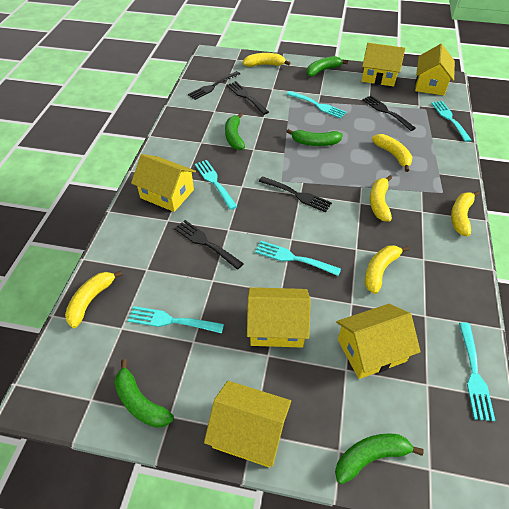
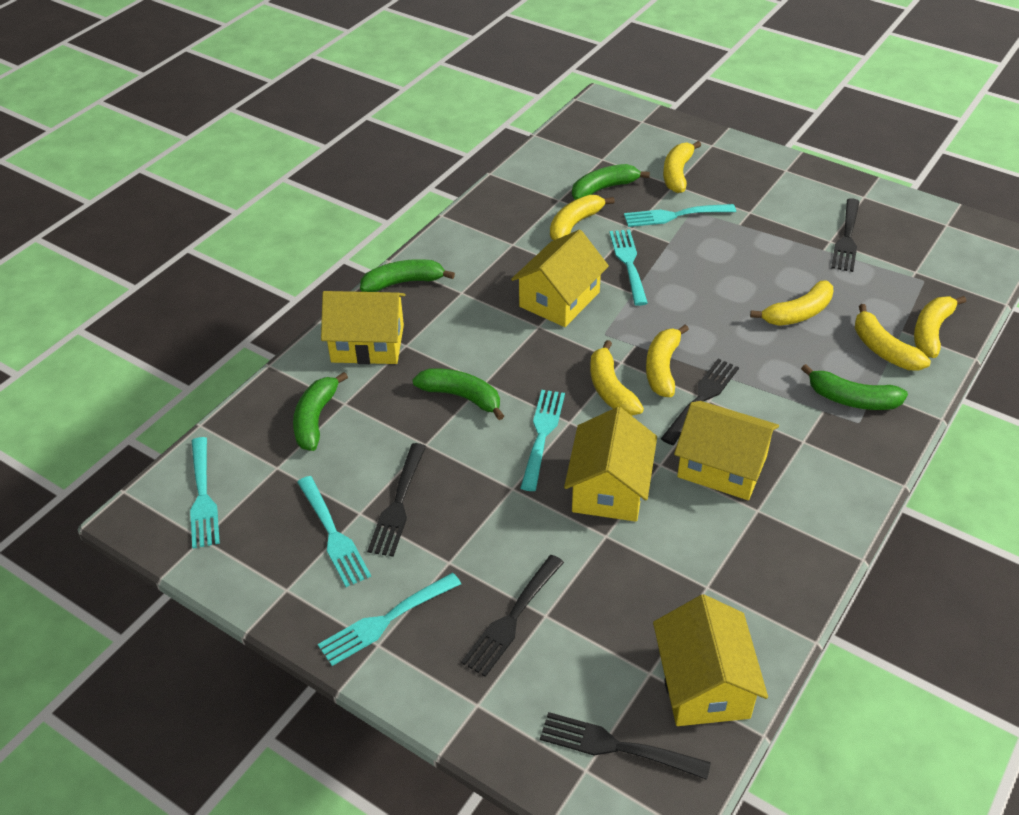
yellow banana: 6 -> 7
yellow house: 6 -> 5

